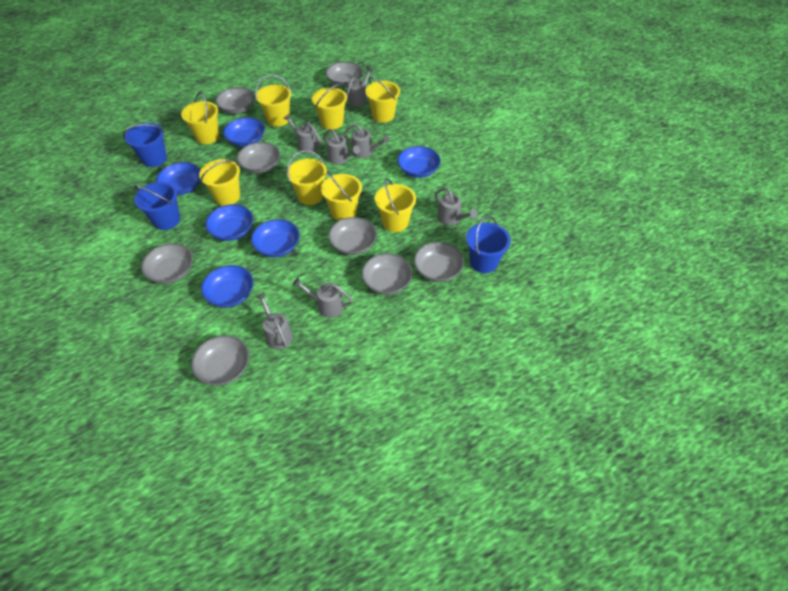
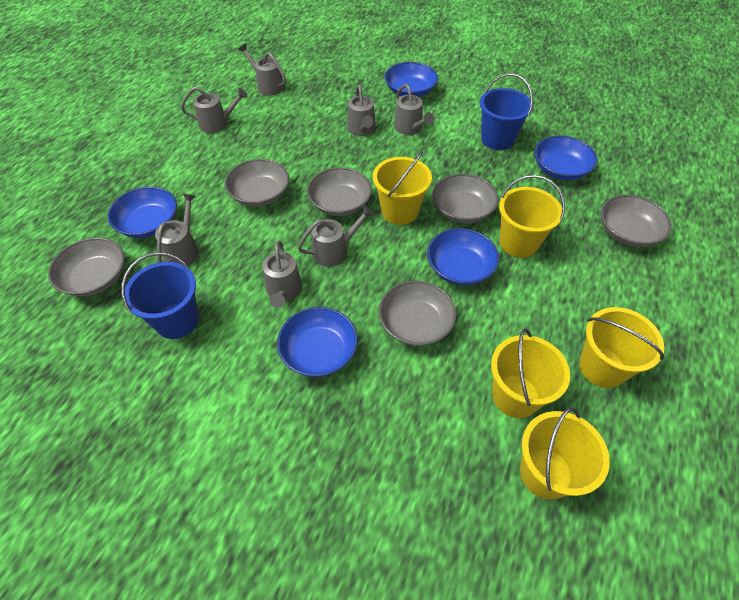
blue bowl: 6 -> 5
blue bucket: 3 -> 2
grey bowl: 8 -> 6
yellow bucket: 8 -> 5

